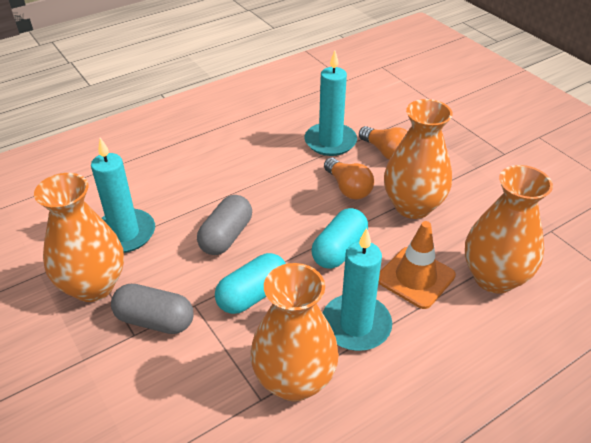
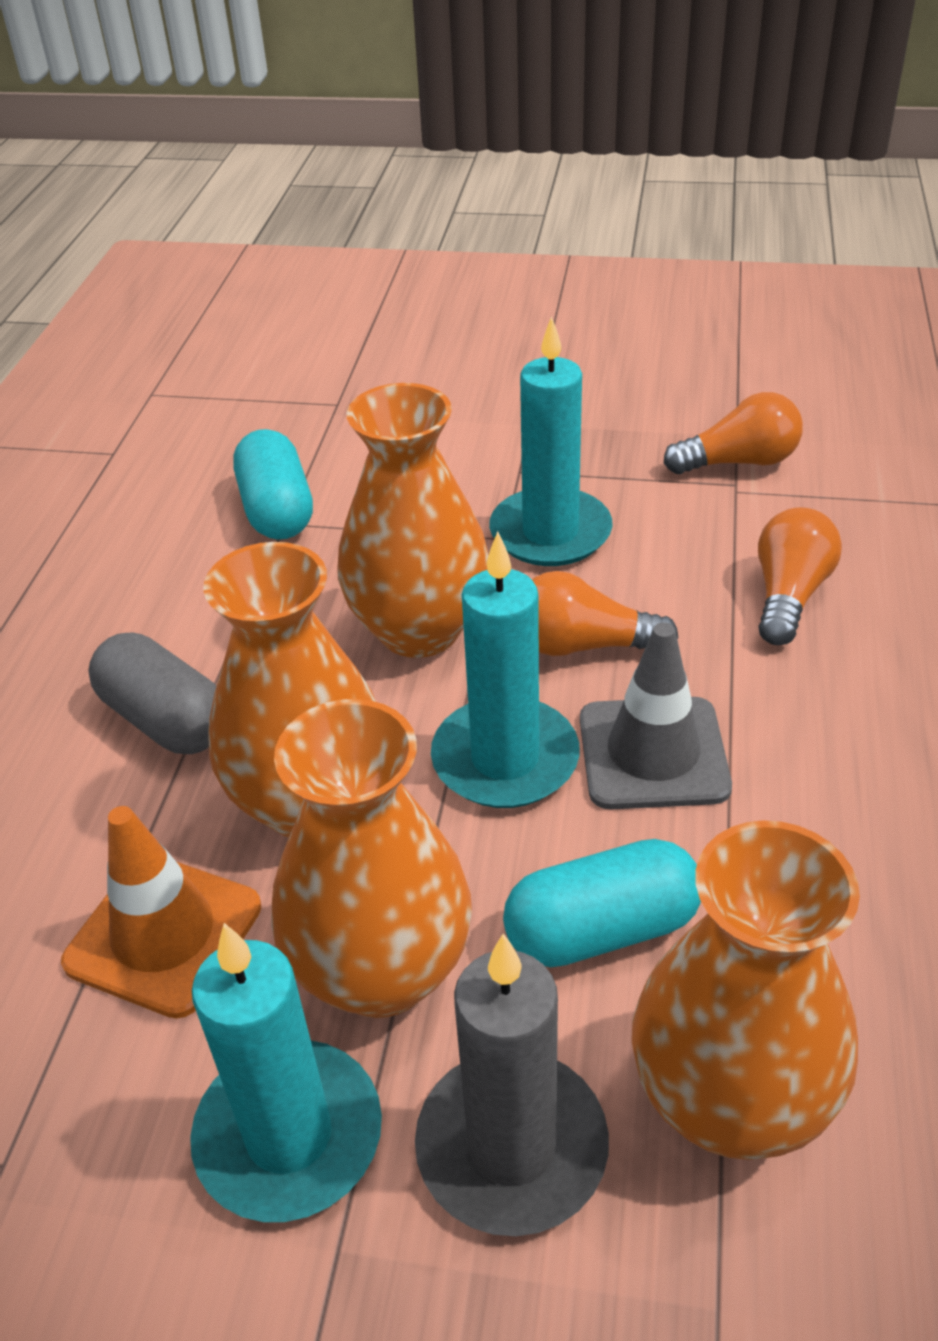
grey candle: 0 -> 1
grey capsule: 2 -> 1
grey traffic cone: 0 -> 1
orange light bulb: 2 -> 3

